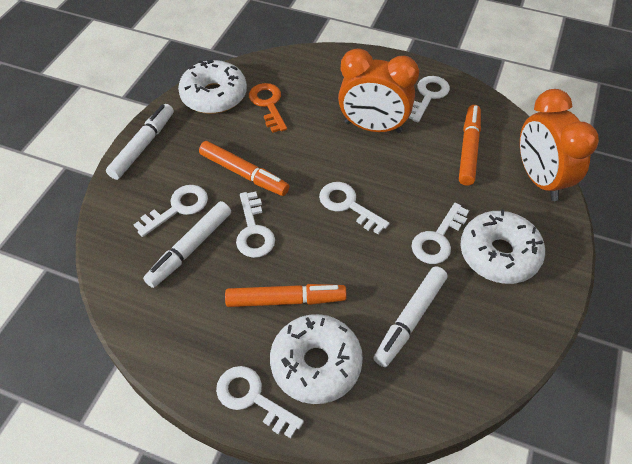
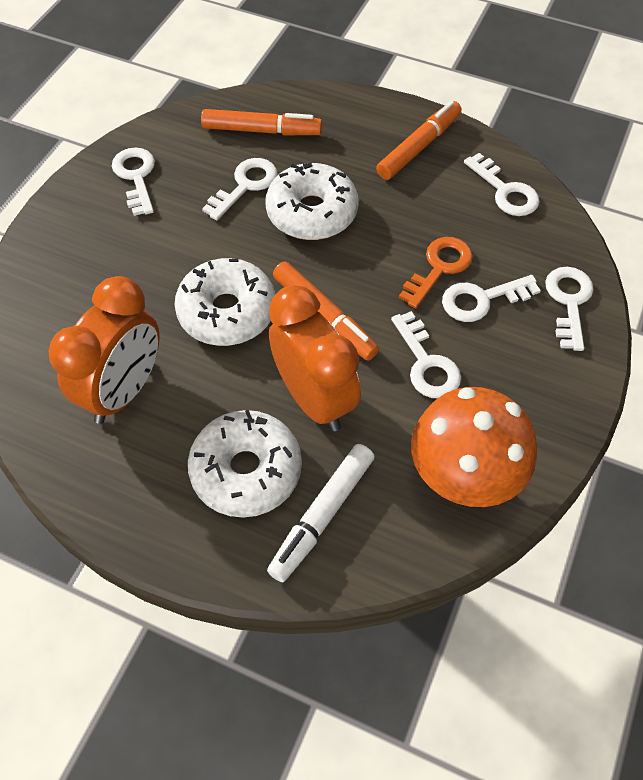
orange mushroom: 0 -> 1
white marker: 3 -> 1

